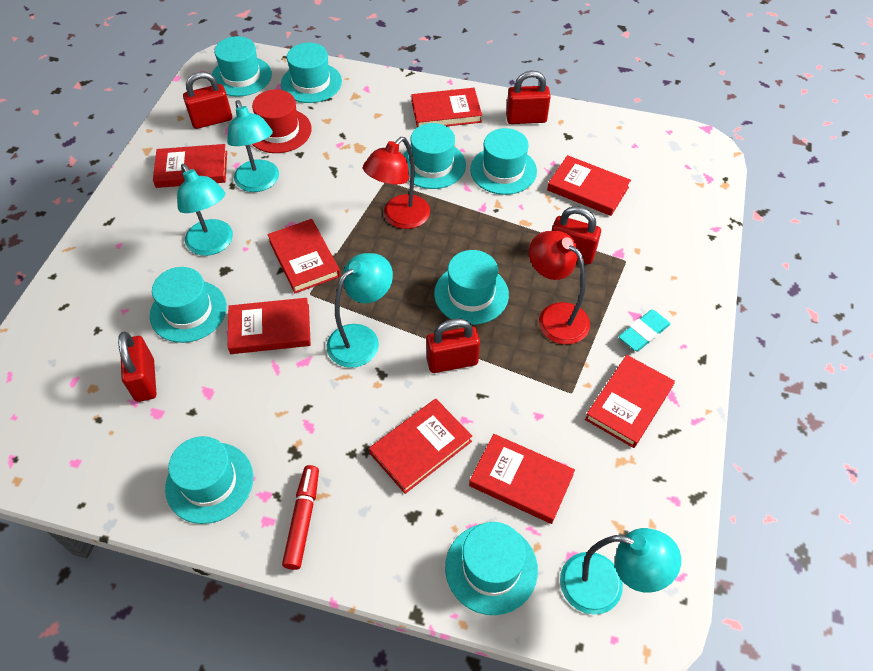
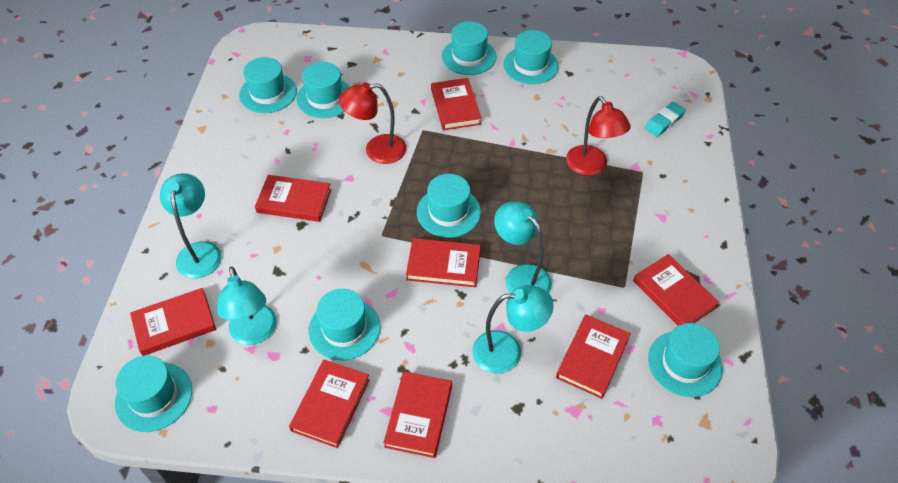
red hat: 1 -> 0
red marker: 1 -> 0
red padlock: 5 -> 0

